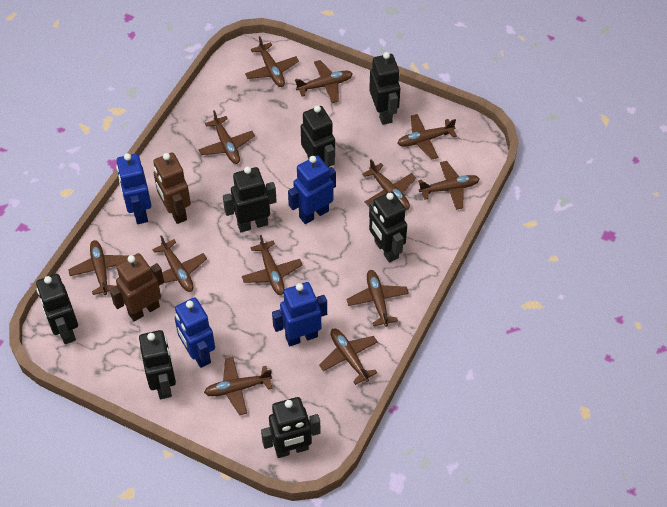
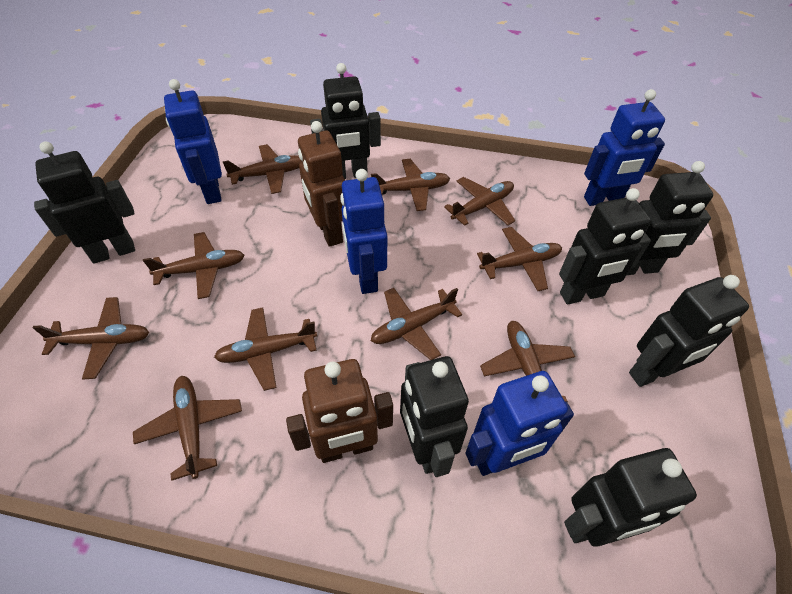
brown plane: 12 -> 10

